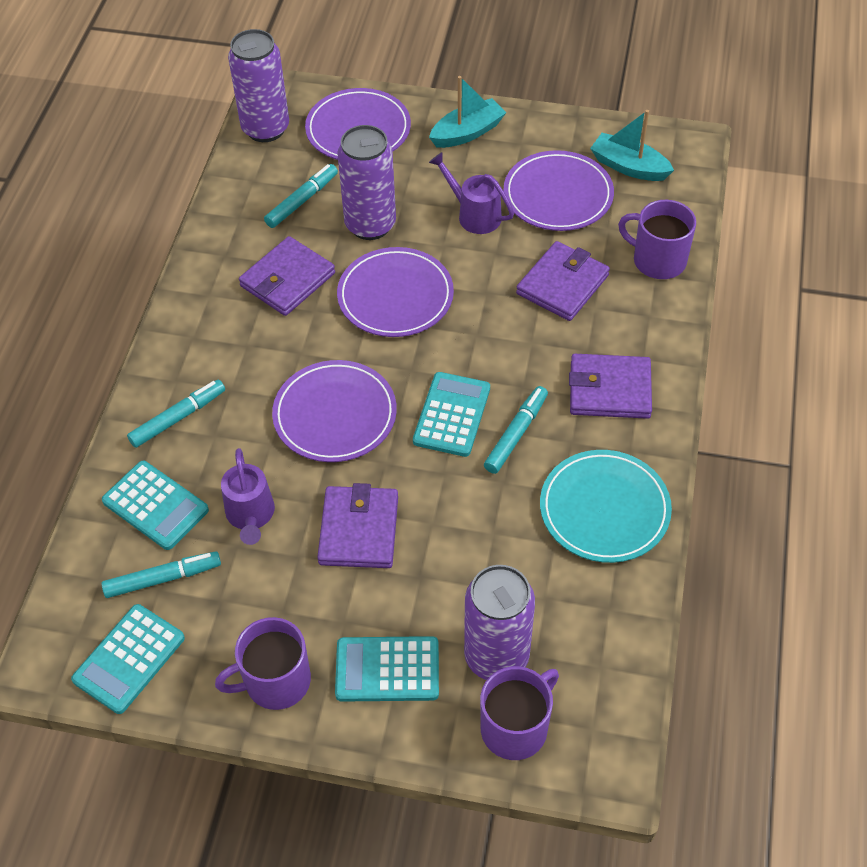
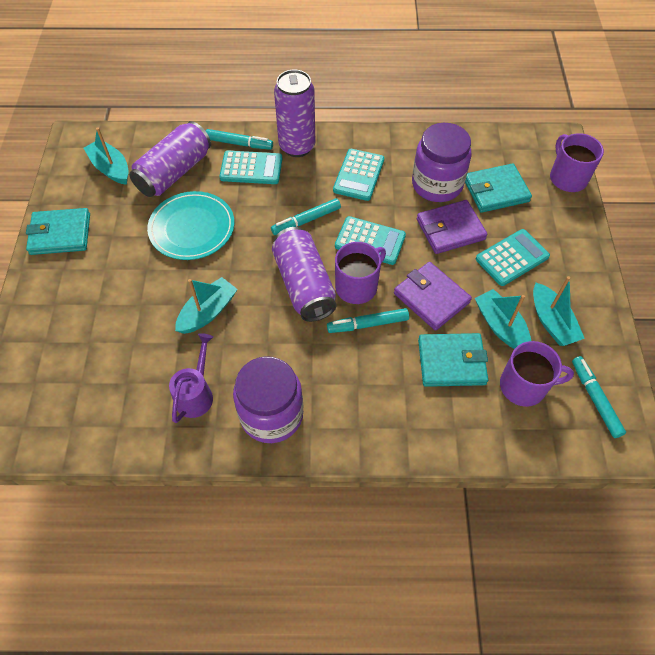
purple jar: 0 -> 2
purple plate: 4 -> 0
purple wallet: 4 -> 2
purple watering can: 2 -> 1
turquoise boat: 2 -> 4
turquoise wallet: 0 -> 3

